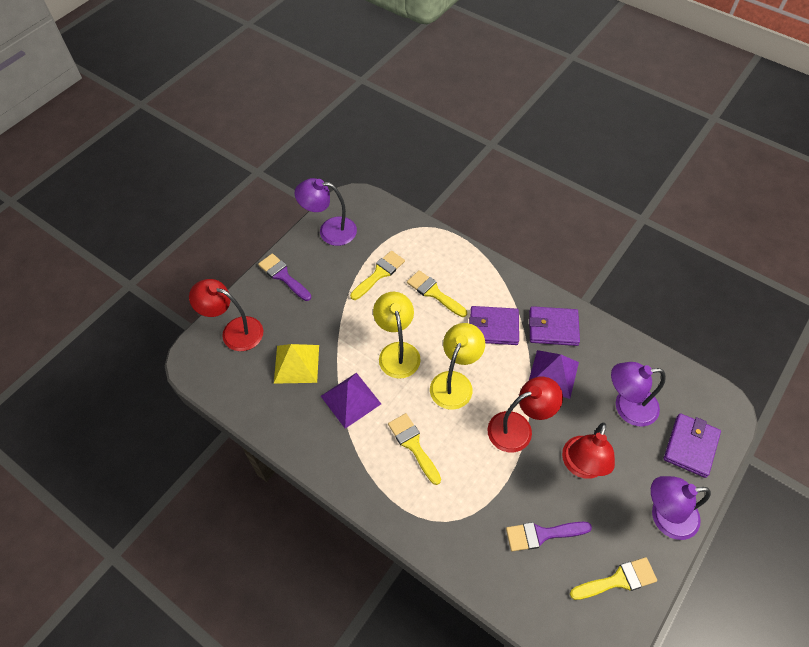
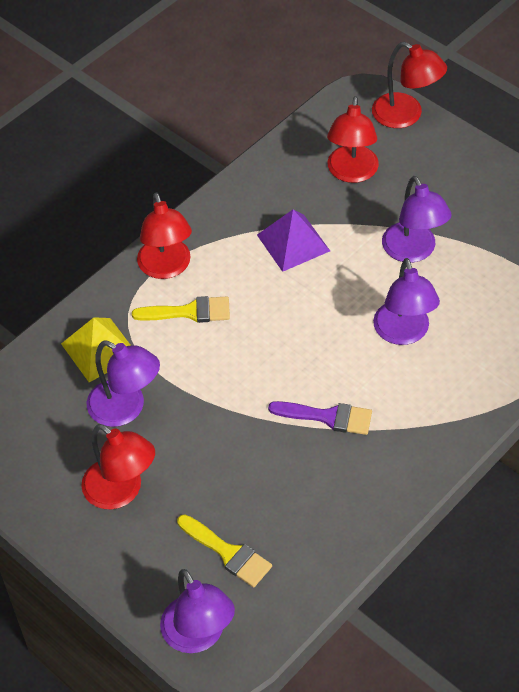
purple brush: 2 -> 1
purple lamp: 3 -> 4
purple pyramid: 2 -> 1
purple wallet: 3 -> 0
red lamp: 3 -> 4
yellow brush: 4 -> 2
yellow lamp: 2 -> 0

